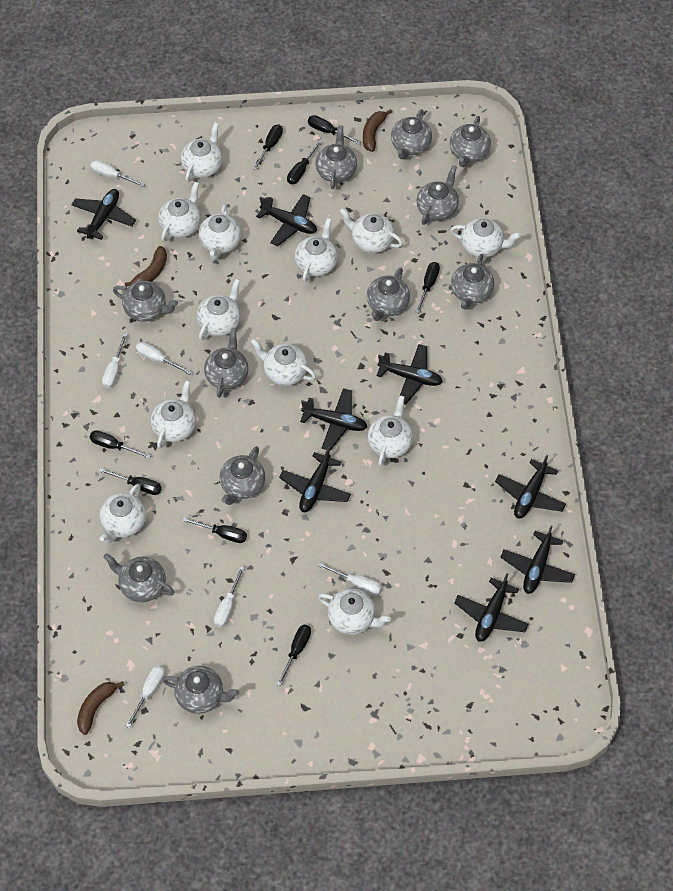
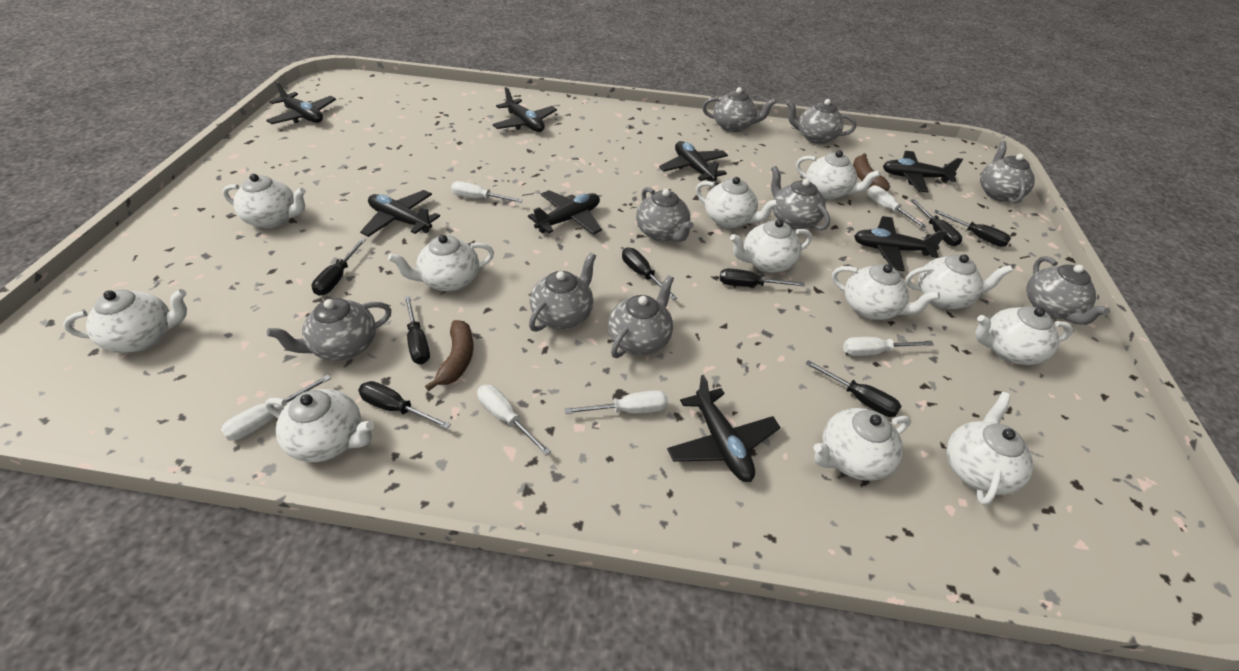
brown banana: 3 -> 2
grey teapot: 11 -> 9

